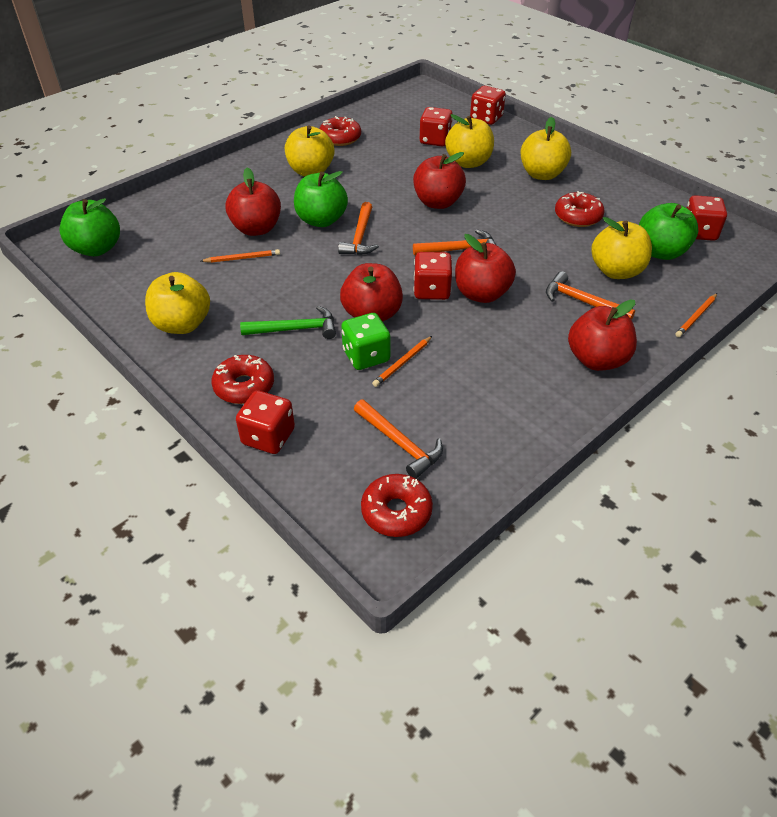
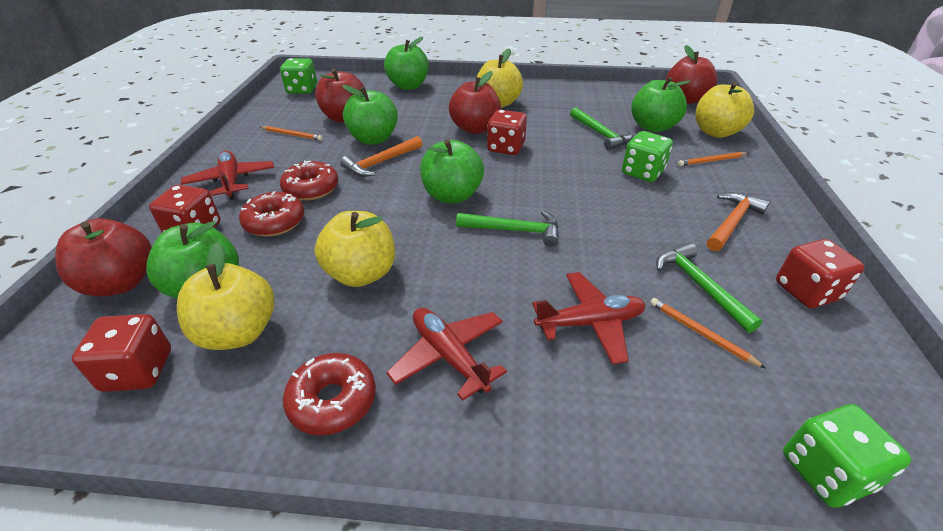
green apple: 3 -> 5
green dice: 1 -> 3
green hammer: 1 -> 3
orange hammer: 4 -> 2
red apple: 5 -> 4
red dice: 5 -> 4
red donut: 4 -> 3
red plane: 0 -> 3
yellow apple: 5 -> 4

